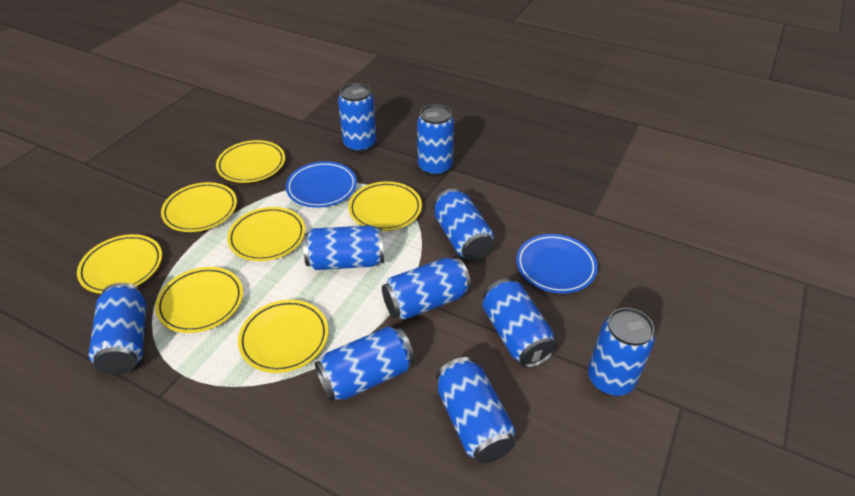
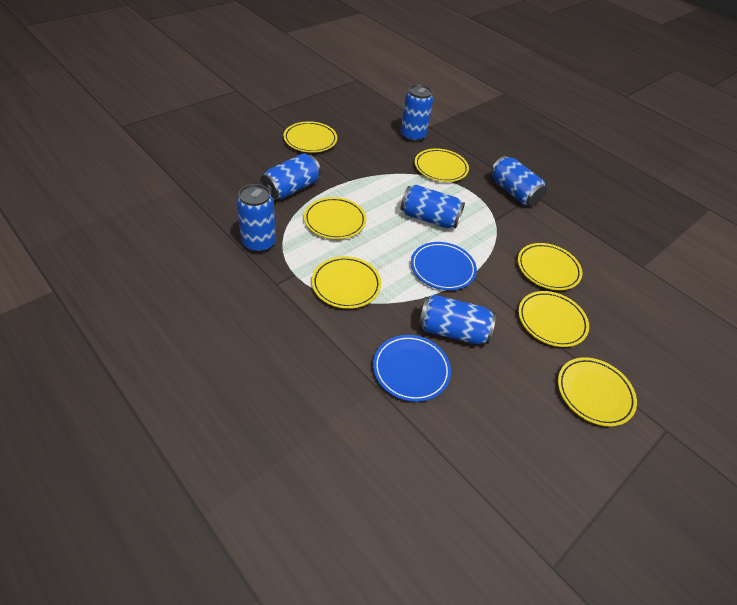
blue can: 10 -> 6

